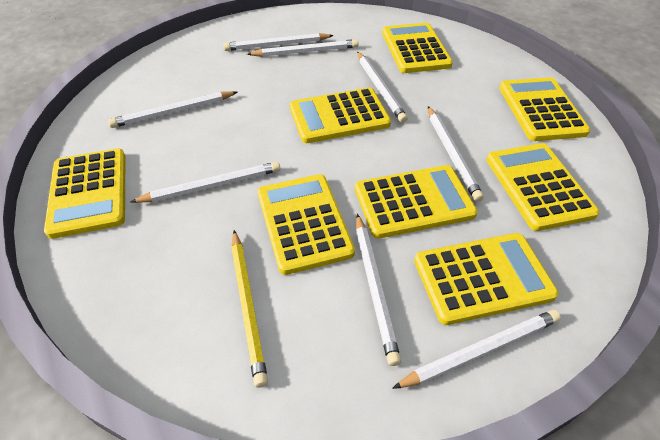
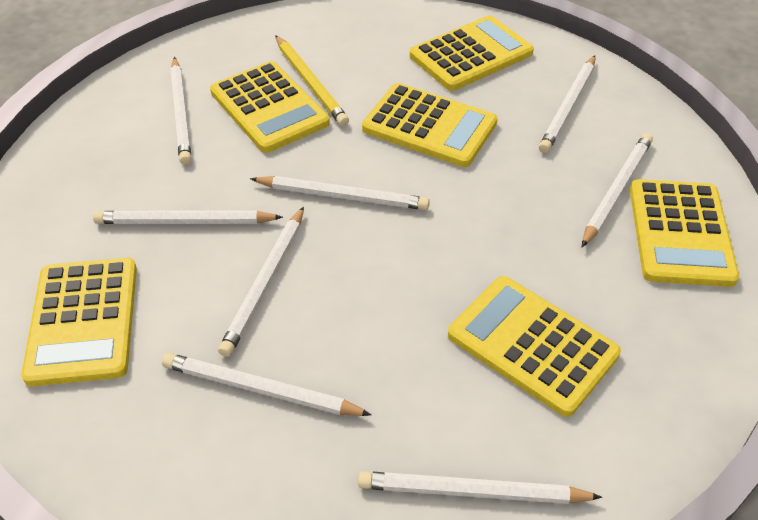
yellow calculator: 8 -> 6

